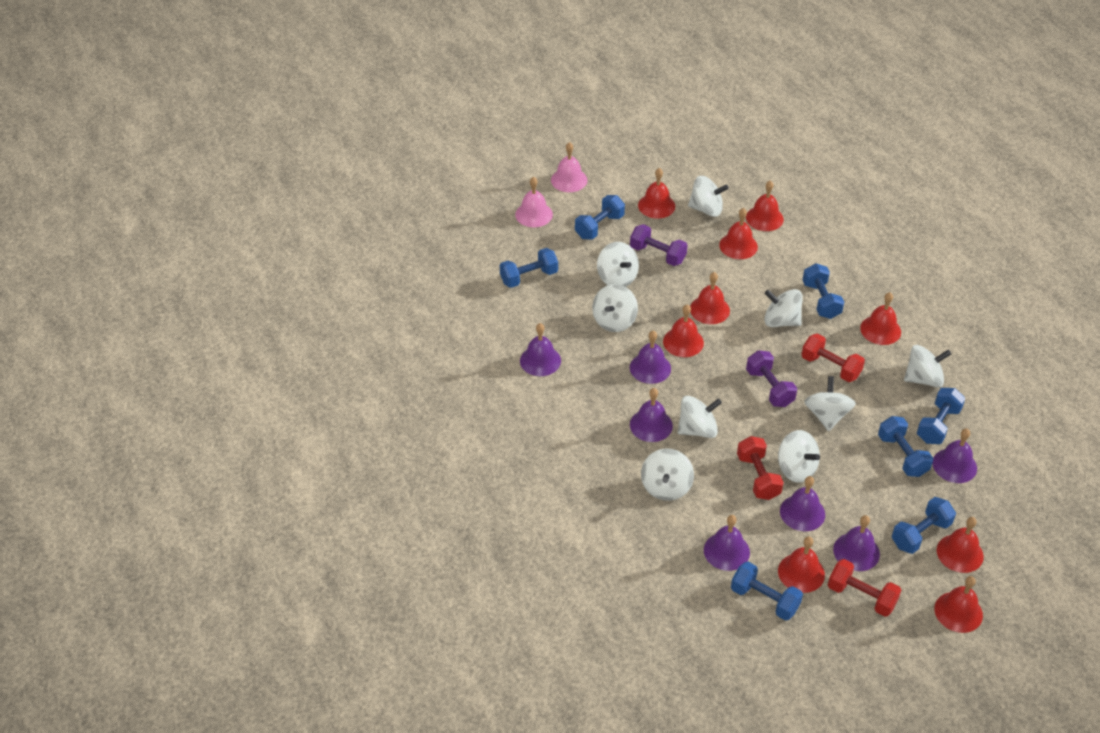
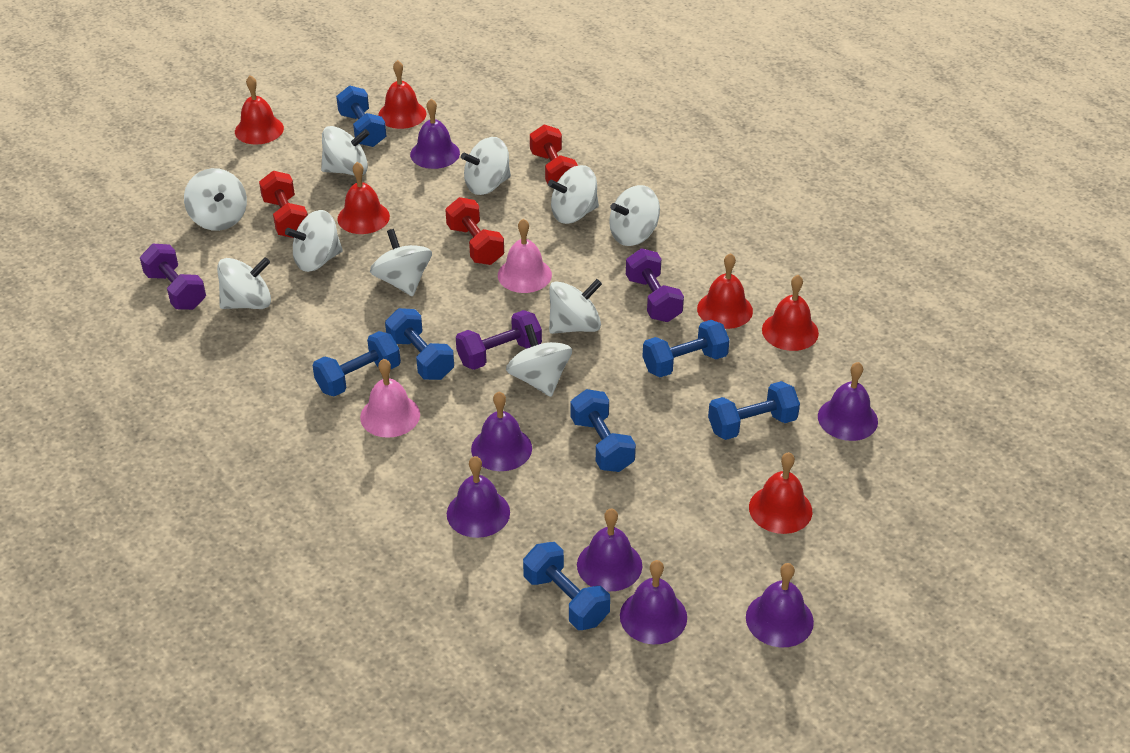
purple dumbbell: 2 -> 3
red bell: 9 -> 6
white spinning top: 9 -> 10

